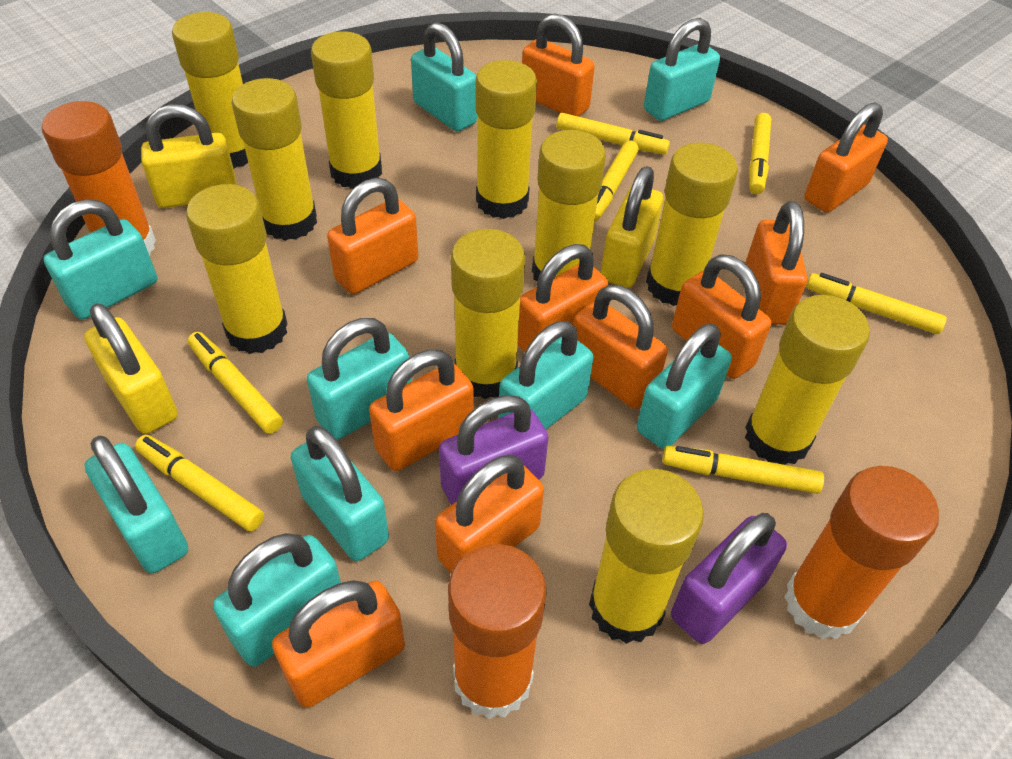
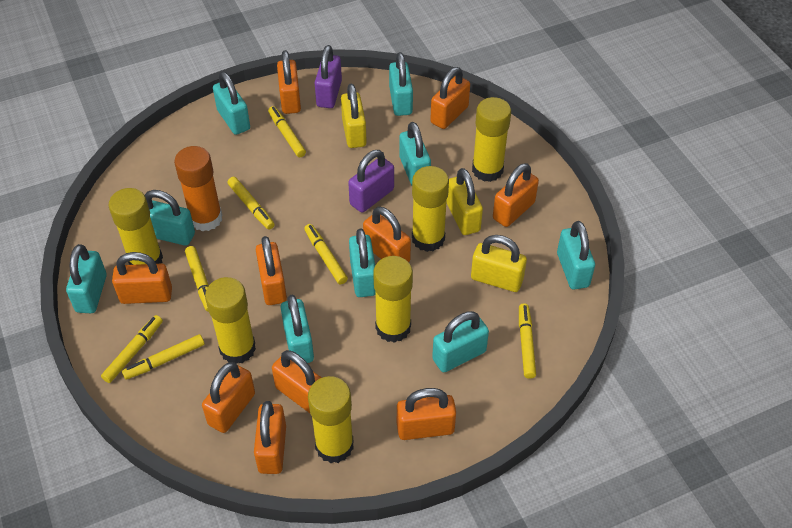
orange glue stick: 3 -> 1
yellow glue stick: 10 -> 6

